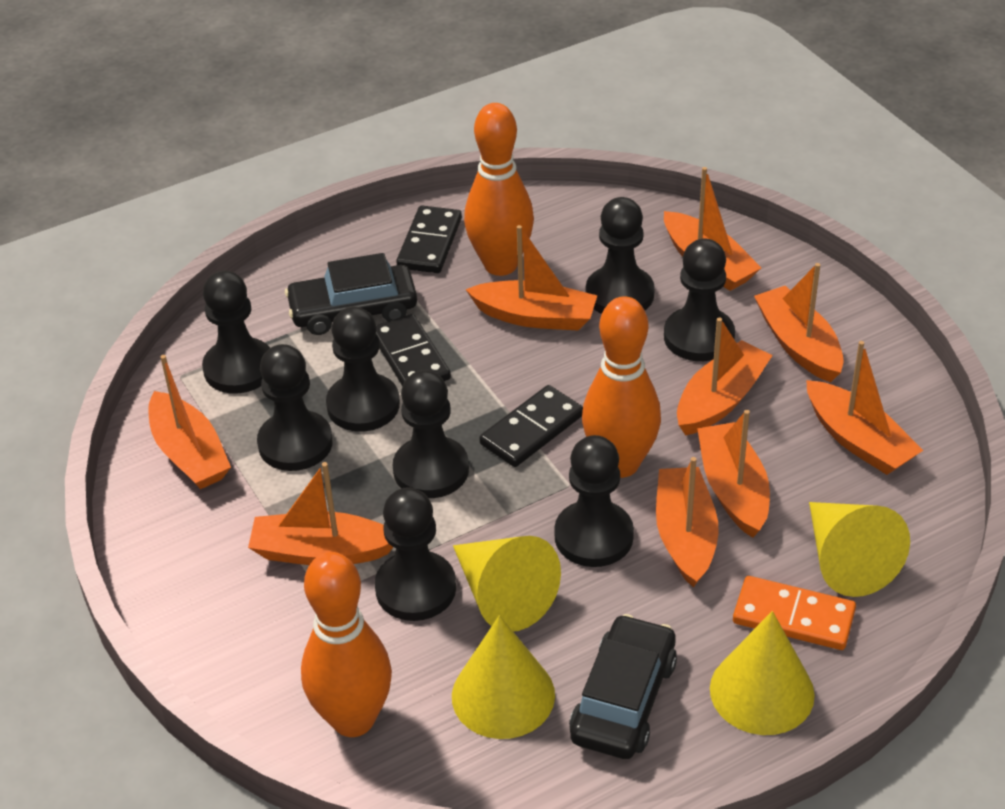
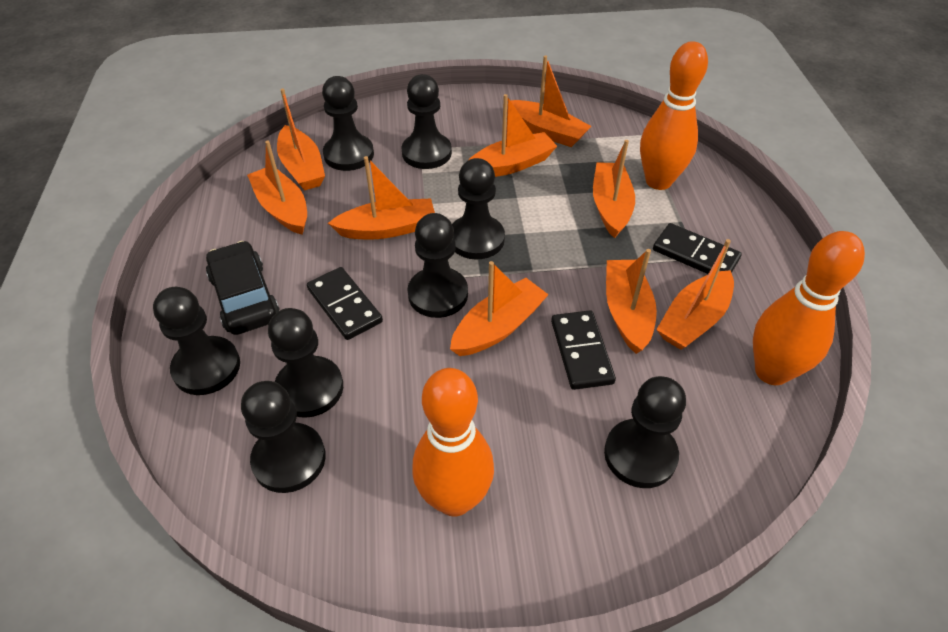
black car: 2 -> 1
orange domino: 1 -> 0
yellow cone: 4 -> 0

